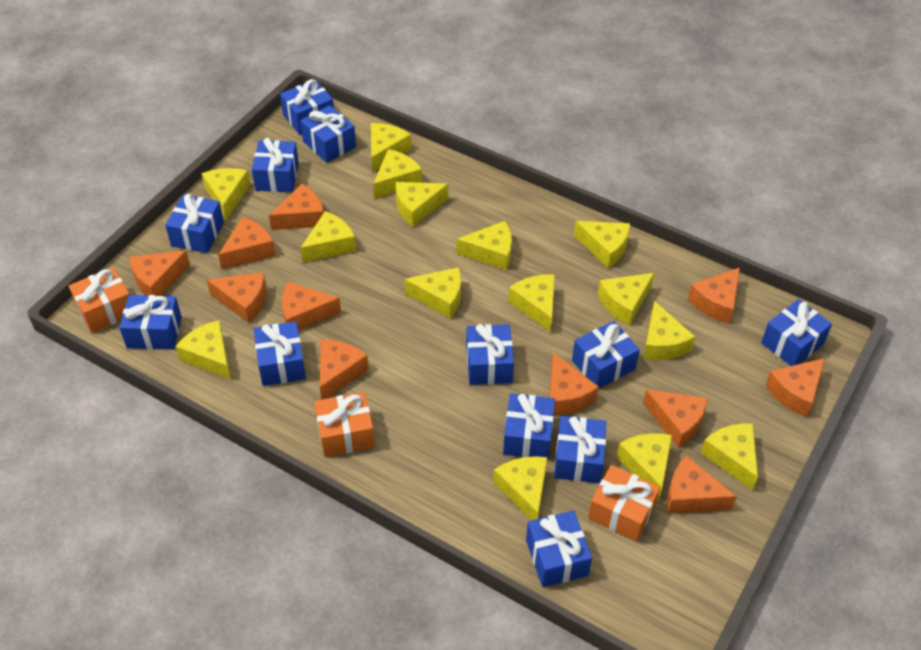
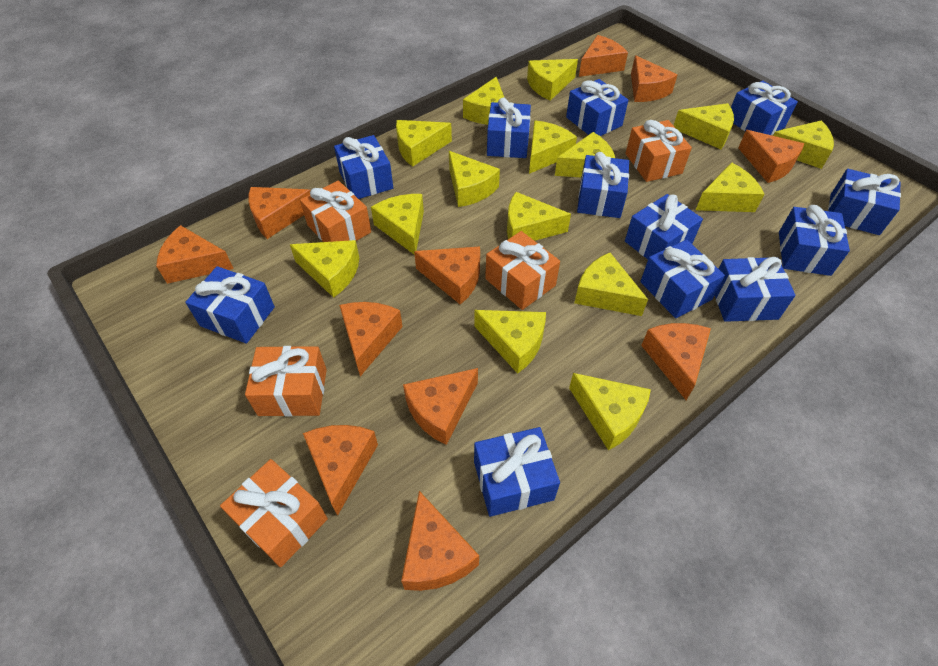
orange gift: 3 -> 5

